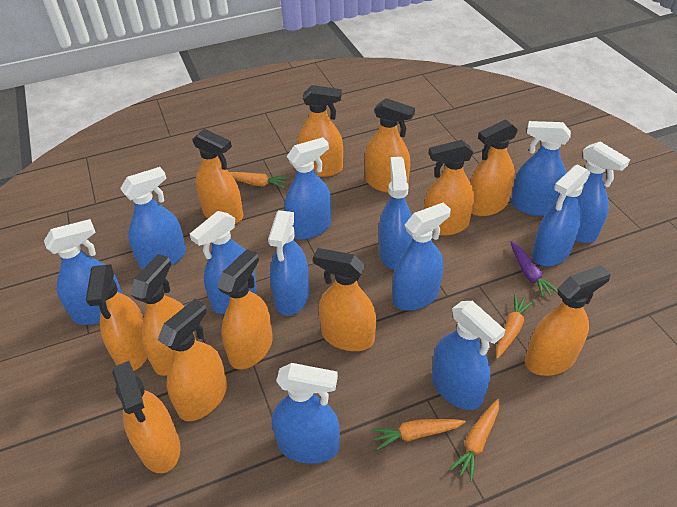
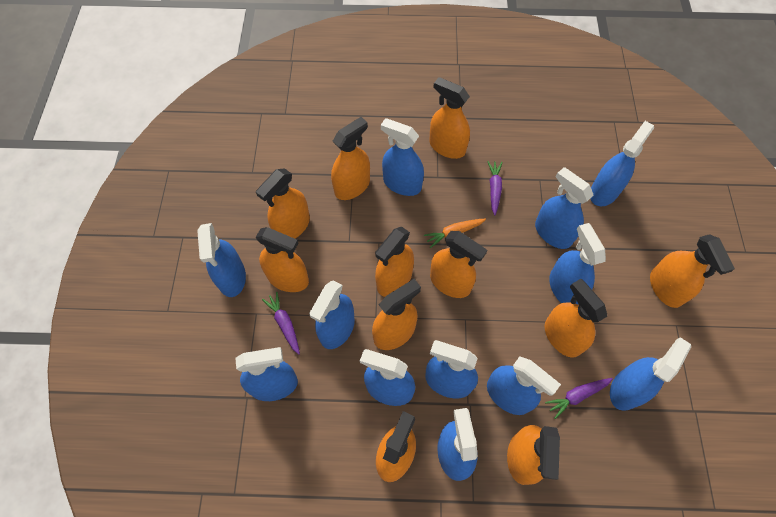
orange carrot: 4 -> 1
orange spray bottle: 12 -> 11
purple carrot: 1 -> 3

